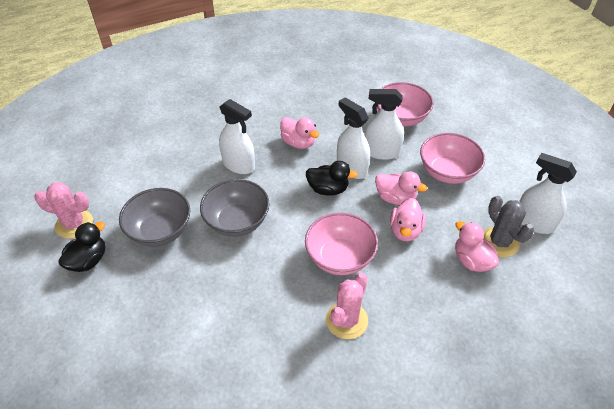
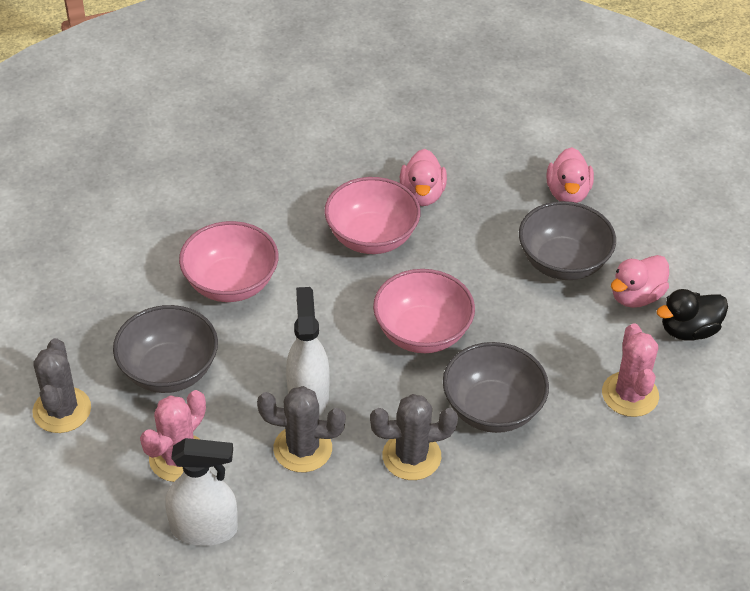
black duck: 2 -> 1
grey bowl: 2 -> 3
grey cactus: 1 -> 3
pink duck: 4 -> 3
white spray bottle: 4 -> 2

